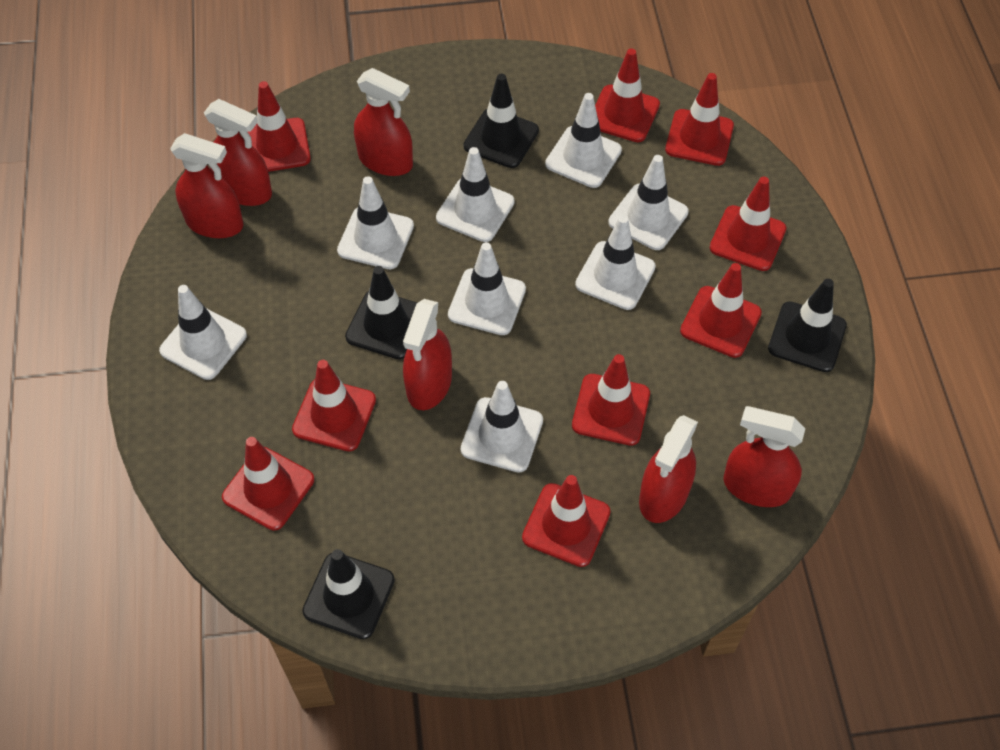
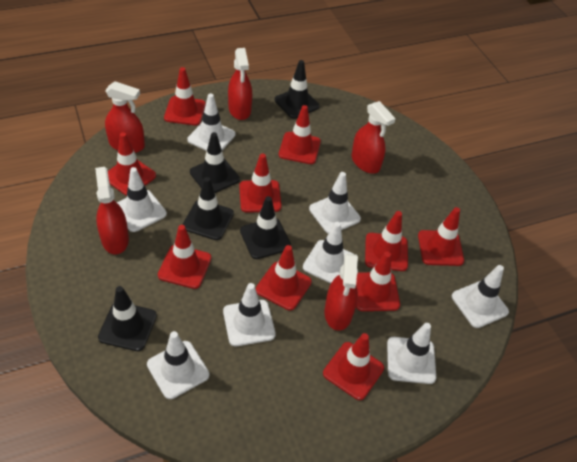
black traffic cone: 4 -> 5
red spray bottle: 6 -> 5
red traffic cone: 9 -> 10

